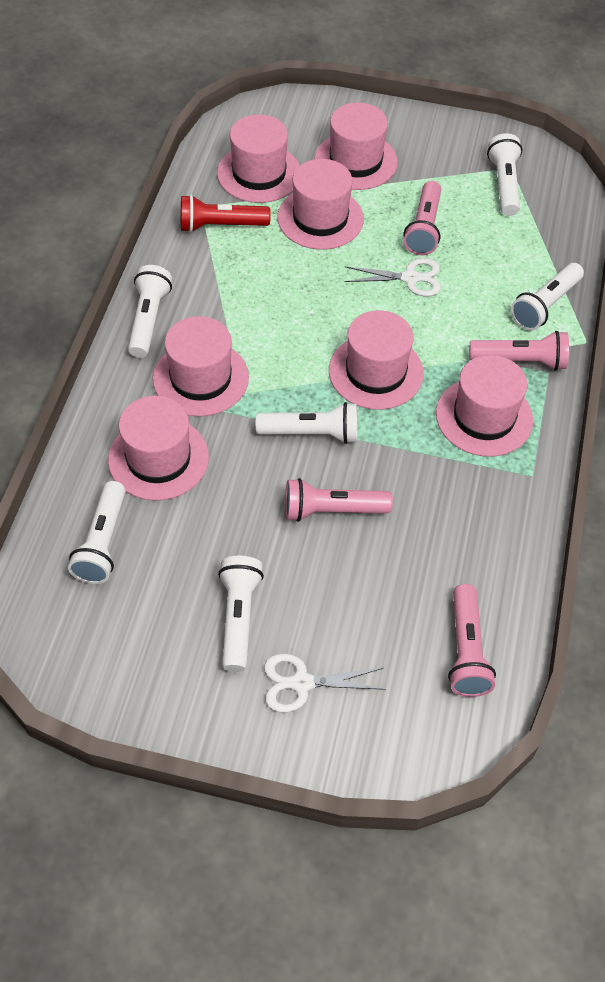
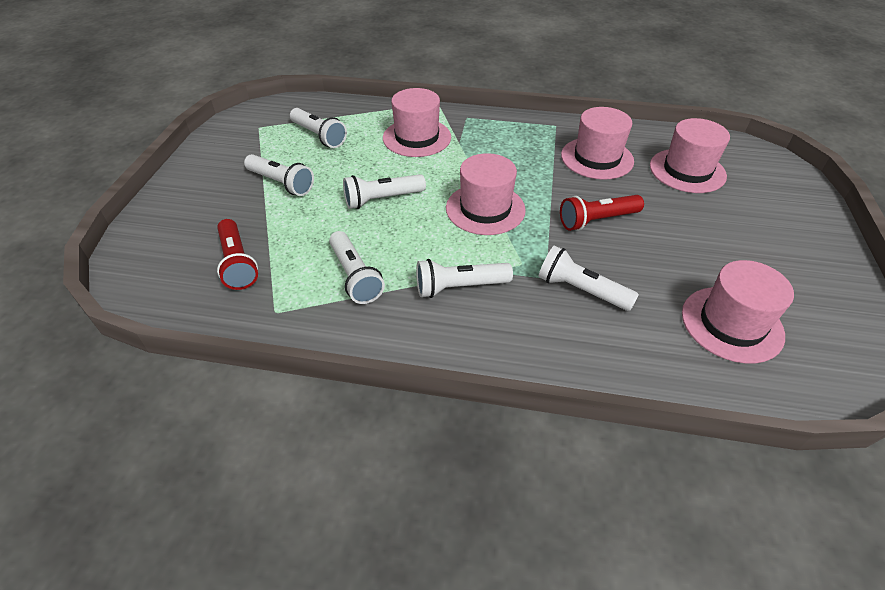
pink flashlight: 4 -> 0
pink hat: 7 -> 5
red flashlight: 1 -> 2
white scissors: 2 -> 0

